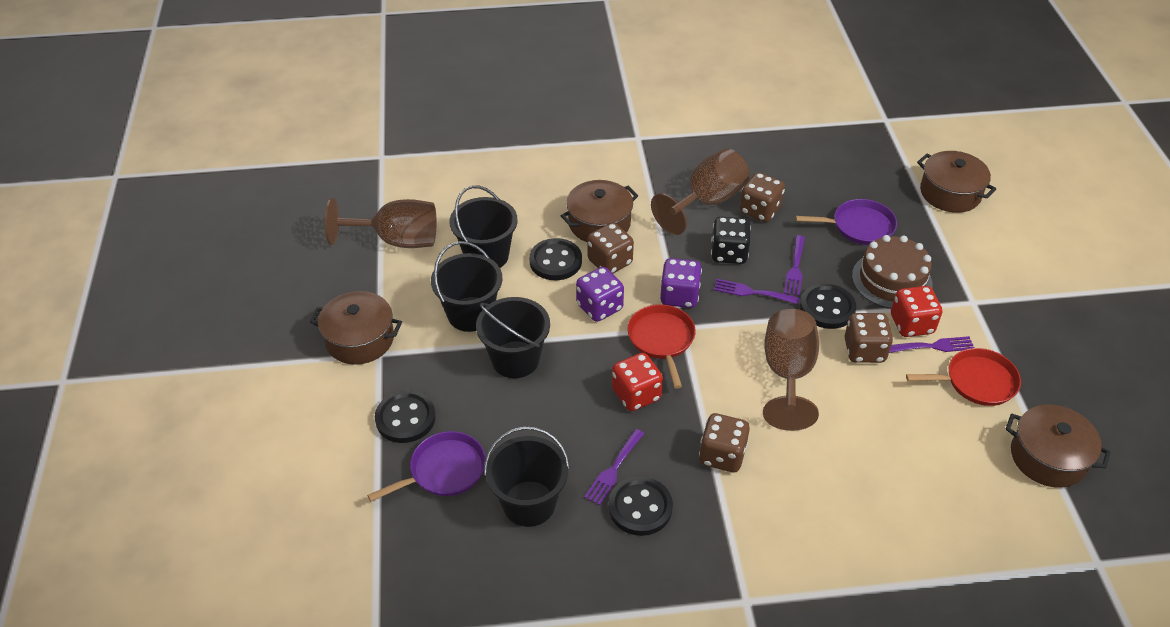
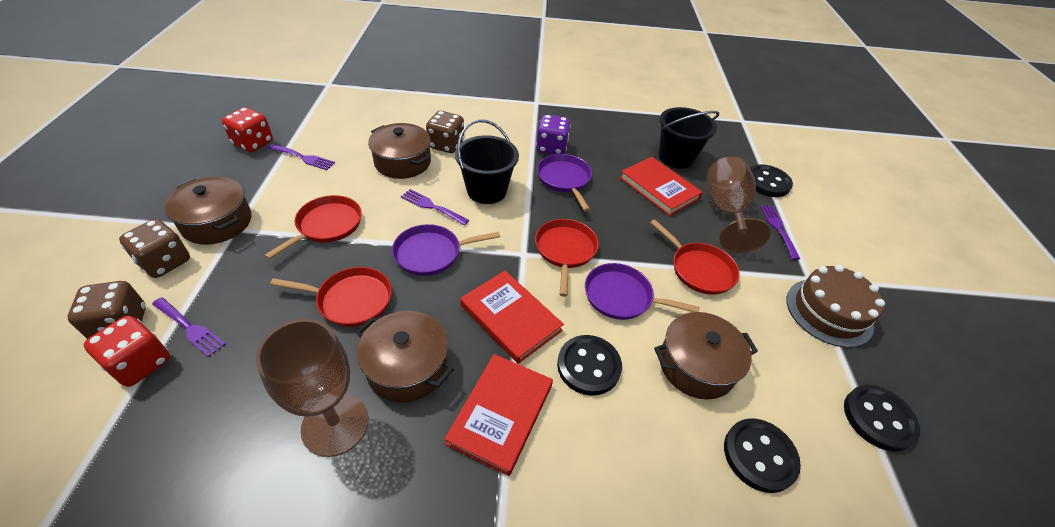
black bucket: 4 -> 2
black dice: 1 -> 0
brown dice: 4 -> 3
brown goblet: 3 -> 2
purple dice: 2 -> 1
purple pan: 2 -> 3
red book: 0 -> 3
red pan: 2 -> 4

